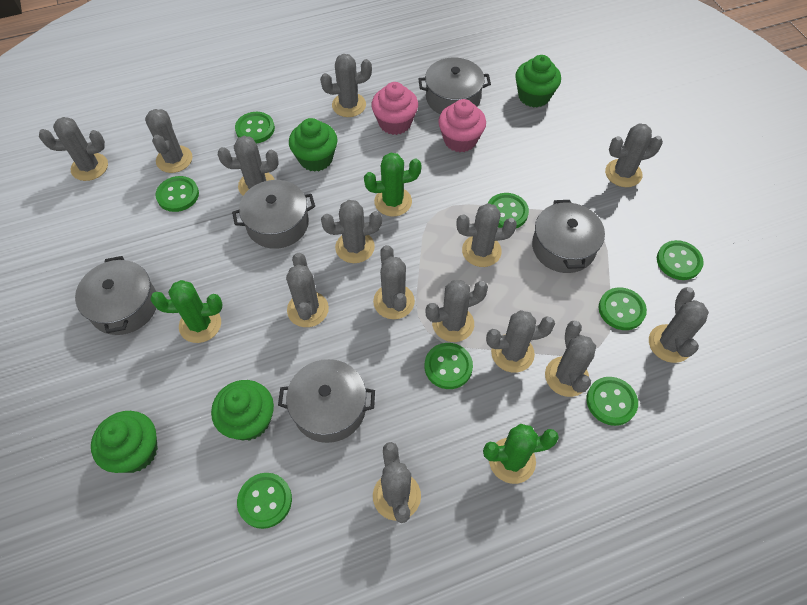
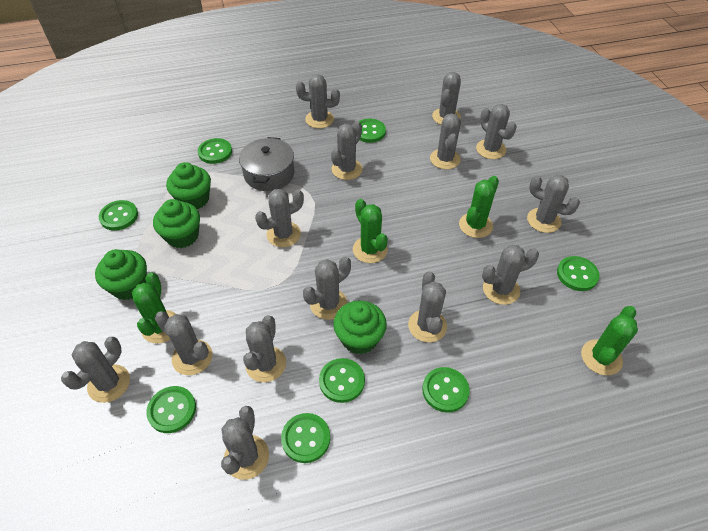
green cactus: 3 -> 4
grey pot: 5 -> 1
pink cupcake: 2 -> 0

